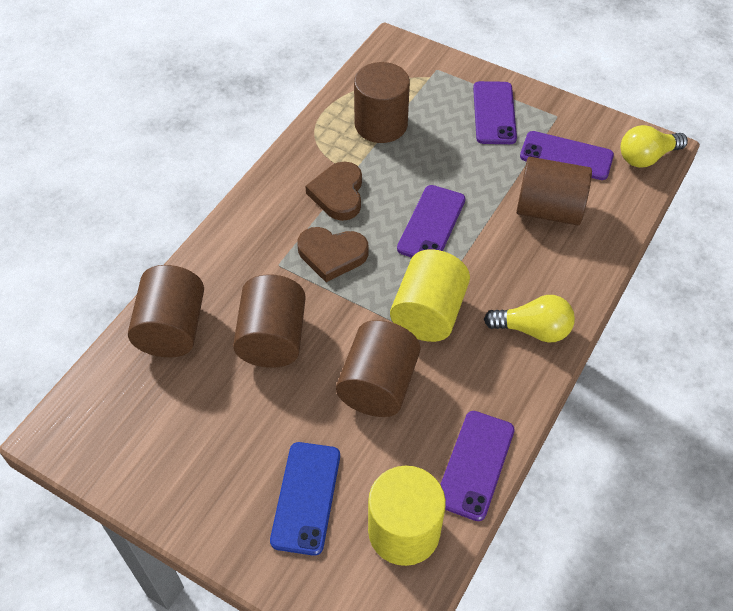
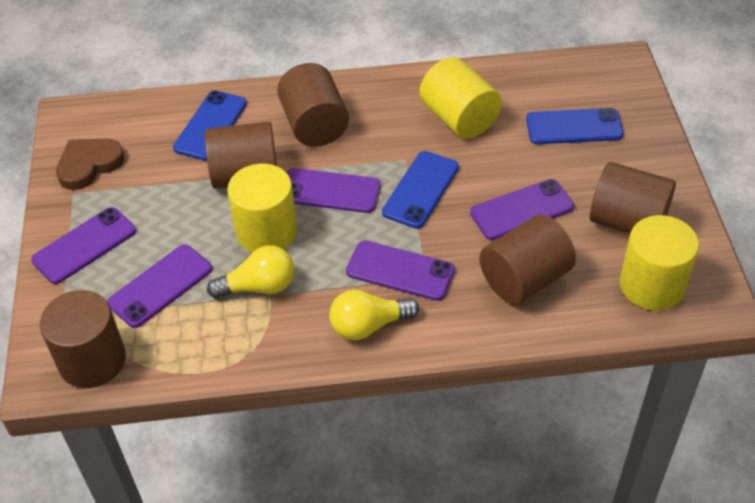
blue phone: 1 -> 3
brown heart: 2 -> 1
purple phone: 4 -> 5
yellow cylinder: 2 -> 3

